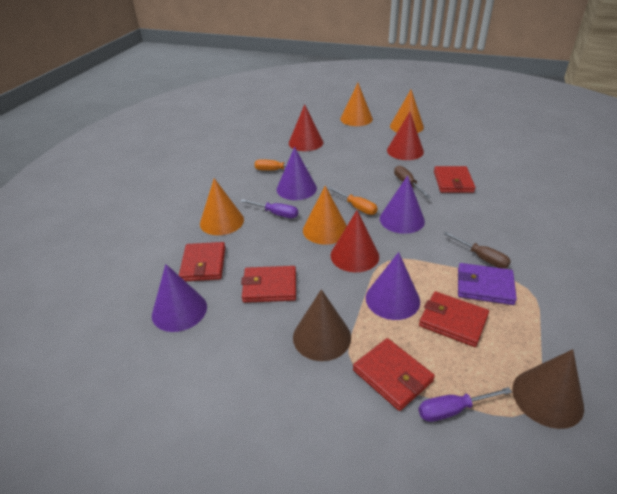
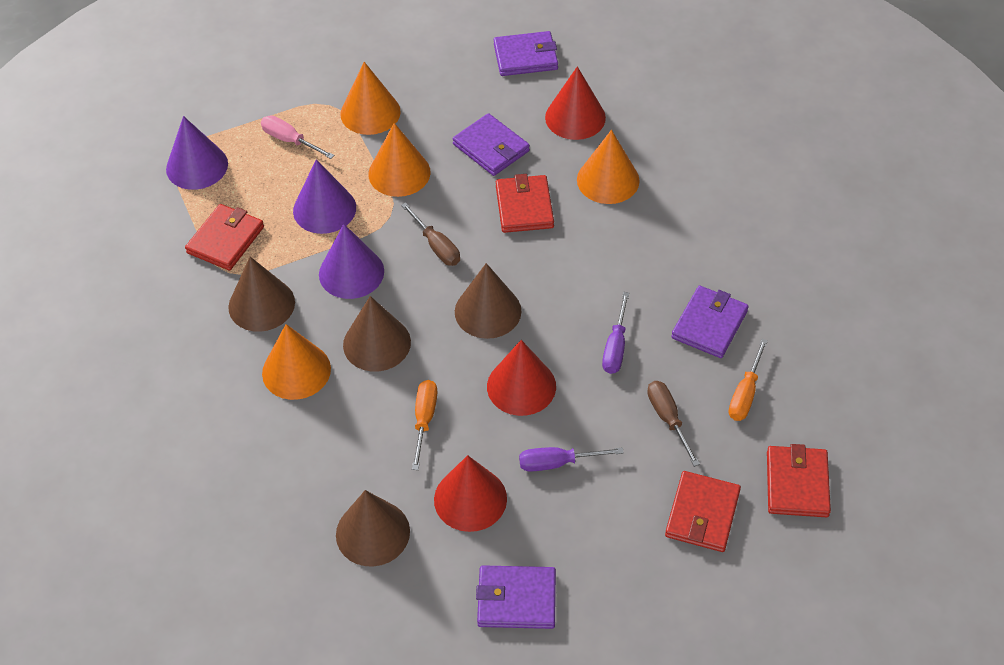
brown cone: 2 -> 4
pink screwdriver: 0 -> 1
purple cone: 4 -> 3
purple wallet: 1 -> 4
red wallet: 5 -> 4

